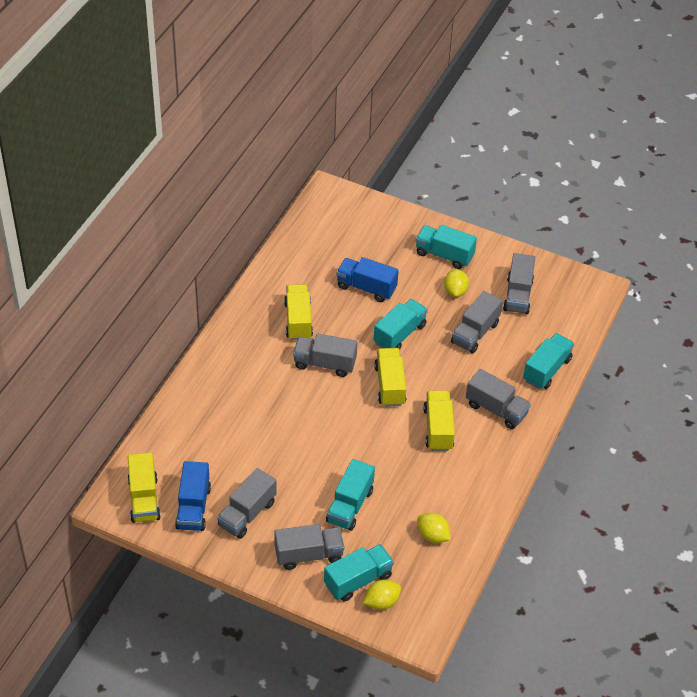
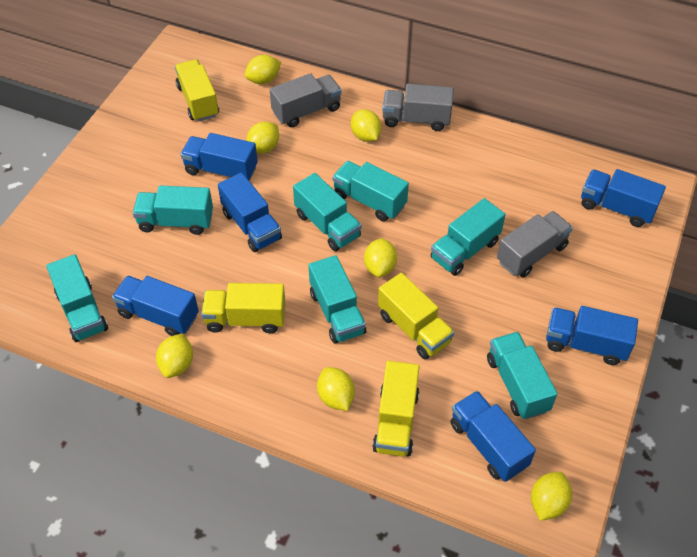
blue truck: 2 -> 6
grey truck: 6 -> 3
turquoise truck: 5 -> 7
yellow lemon: 3 -> 7

